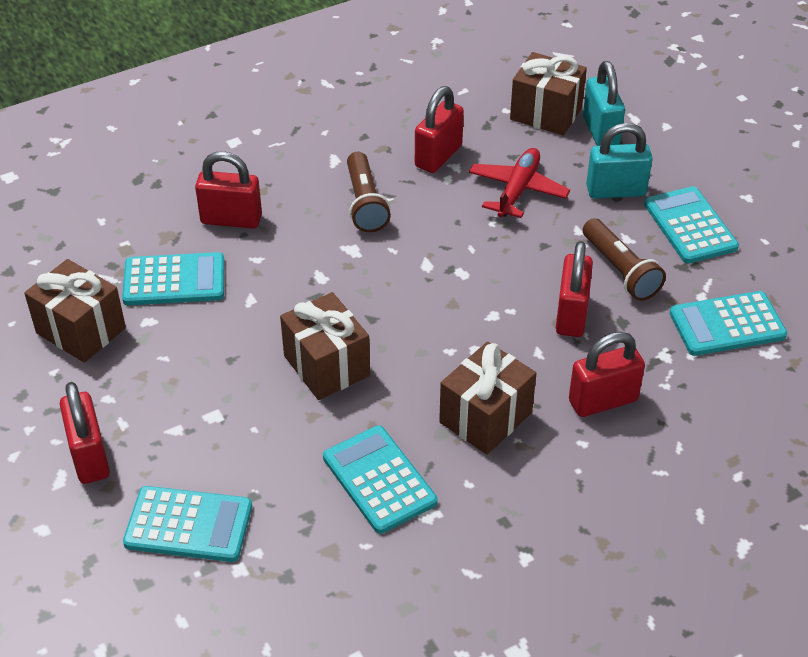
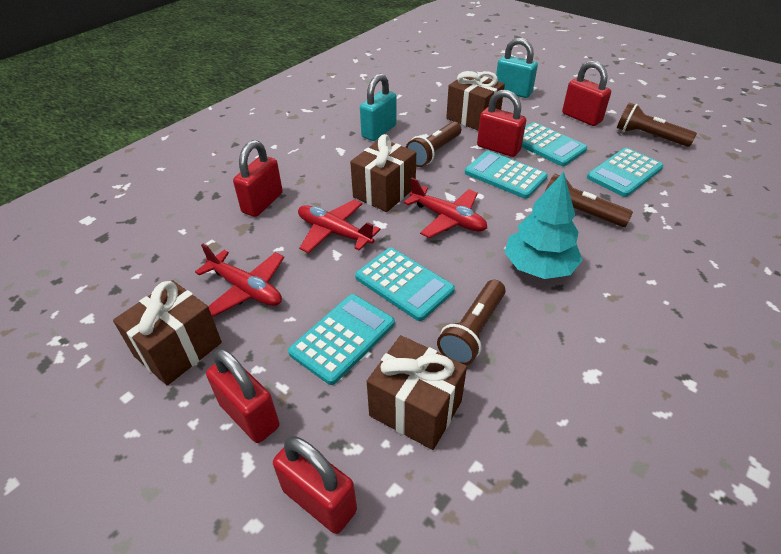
brown flashlight: 2 -> 4
red plane: 1 -> 3
turquoise tree: 0 -> 1

